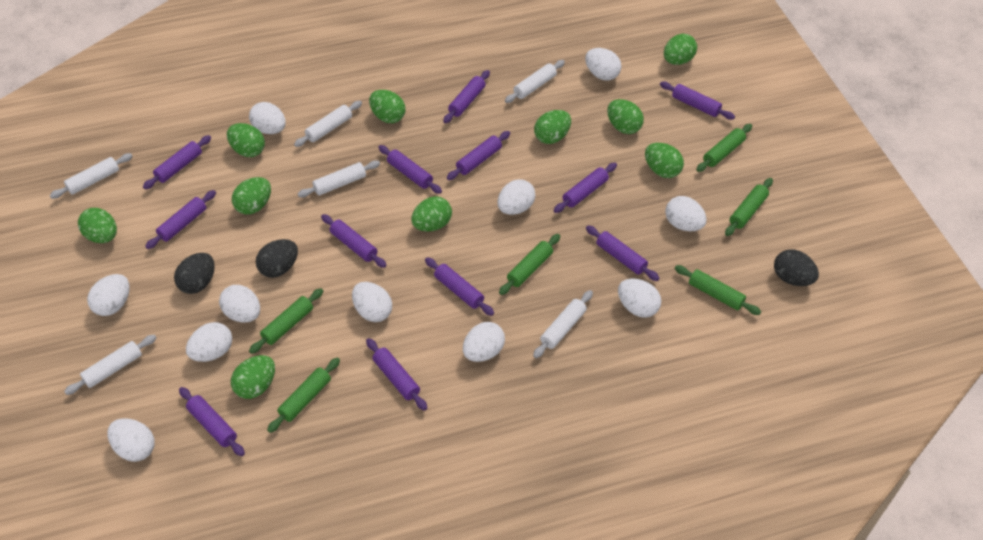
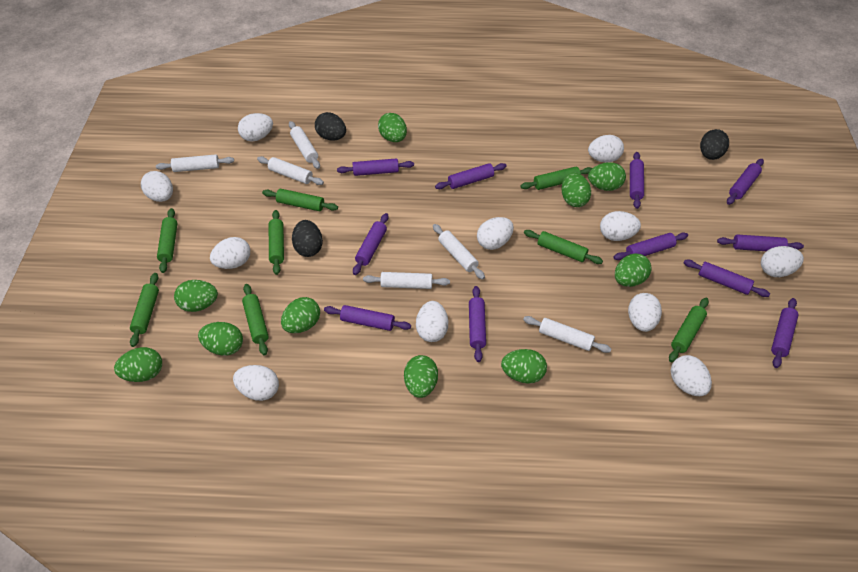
green rolling pin: 6 -> 8
purple rolling pin: 12 -> 11

